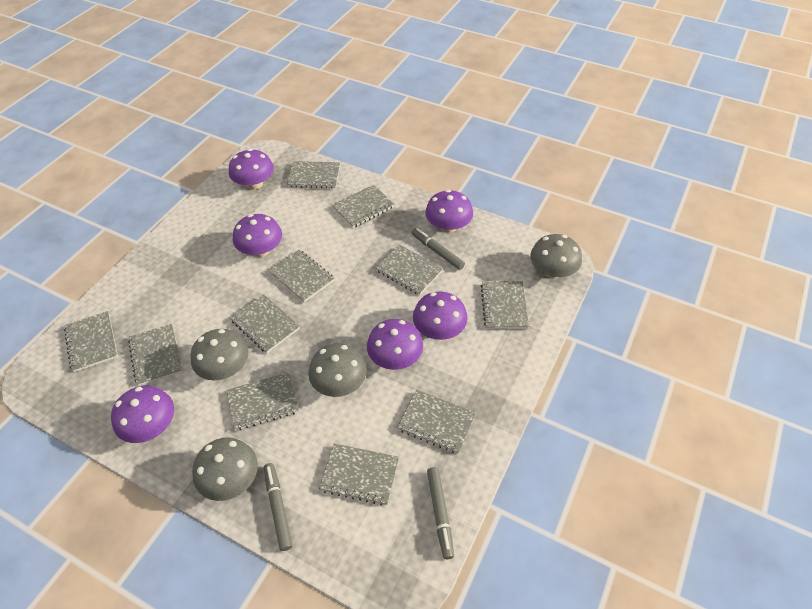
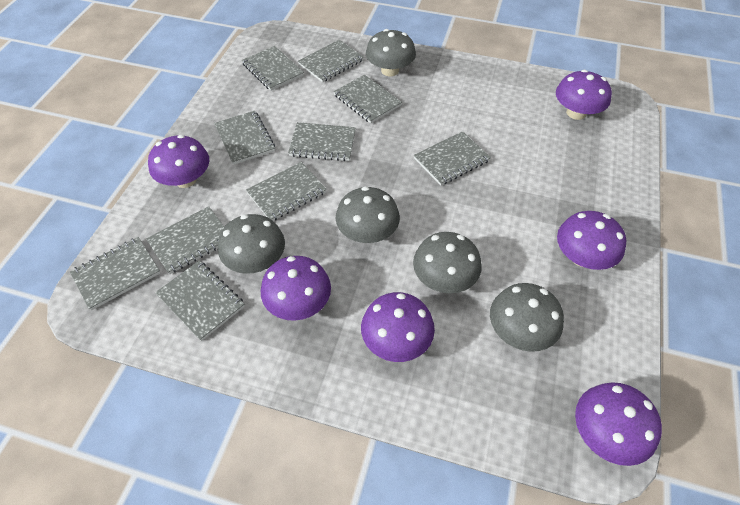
grey marker: 3 -> 0
grey mushroom: 4 -> 5
grey notebook: 11 -> 10

